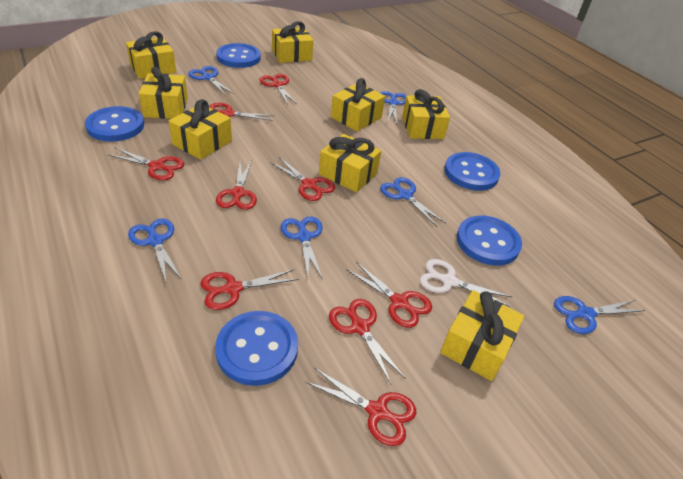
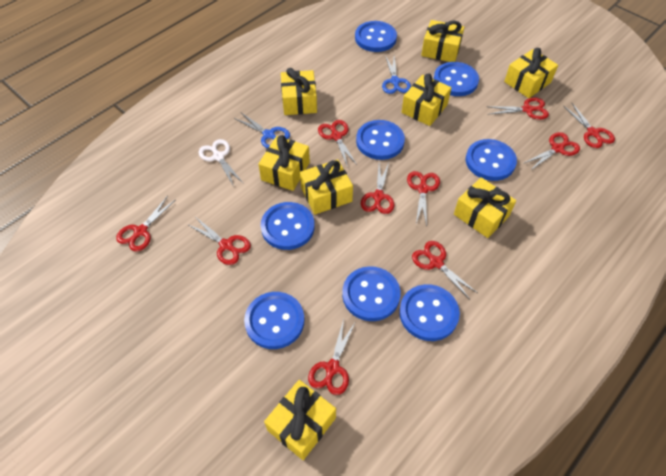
blue button: 5 -> 8
blue scissors: 6 -> 2
red scissors: 9 -> 10

